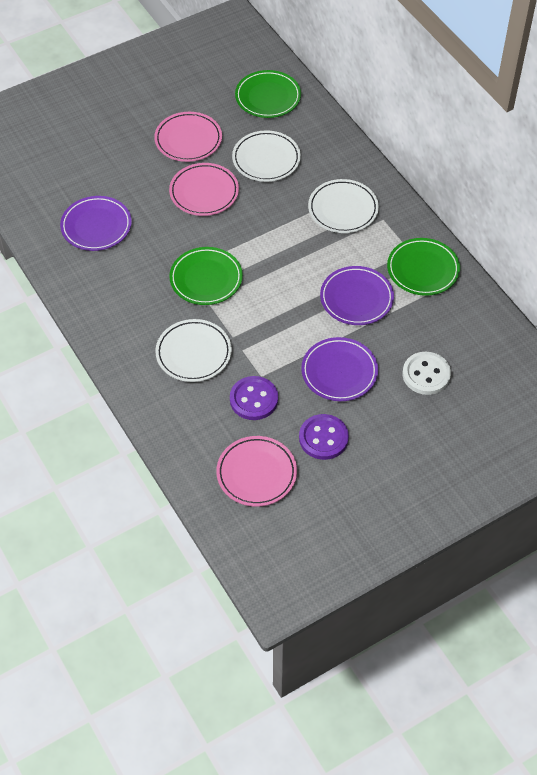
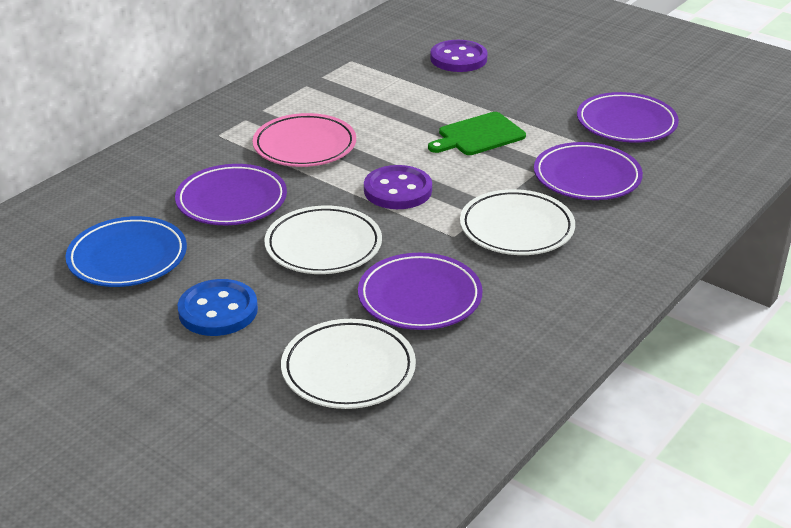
blue button: 0 -> 1
blue plate: 0 -> 1
green cutting board: 0 -> 1
green plate: 3 -> 0
pink plate: 3 -> 1
purple plate: 3 -> 4
white button: 1 -> 0

